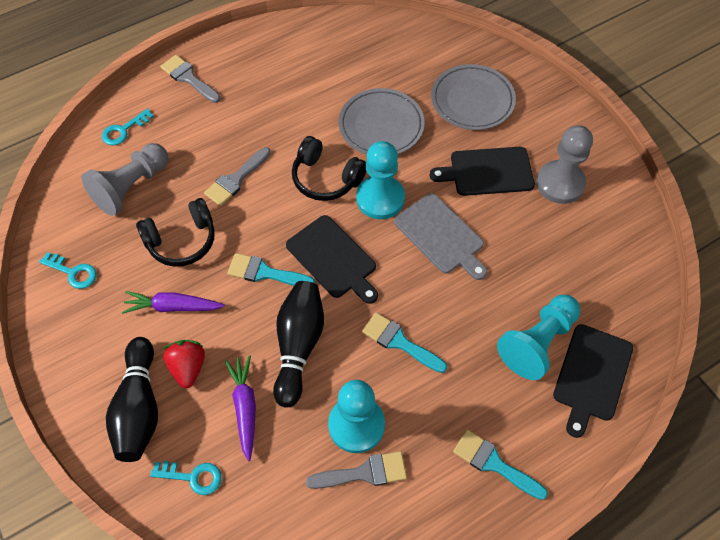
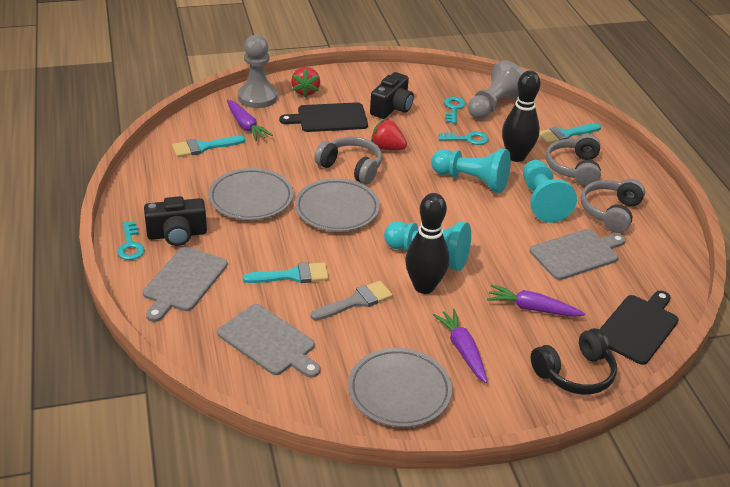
black camera: 0 -> 2
black cutting board: 3 -> 2
black headphones: 2 -> 1
grey brush: 3 -> 1
grey cutting board: 1 -> 3
grey headphones: 0 -> 3
grey plate: 2 -> 3
purple carrot: 2 -> 3
red strawberry: 1 -> 2

